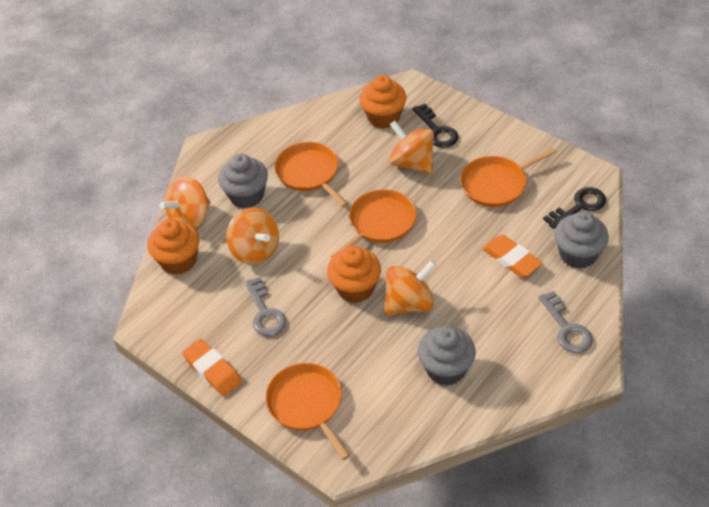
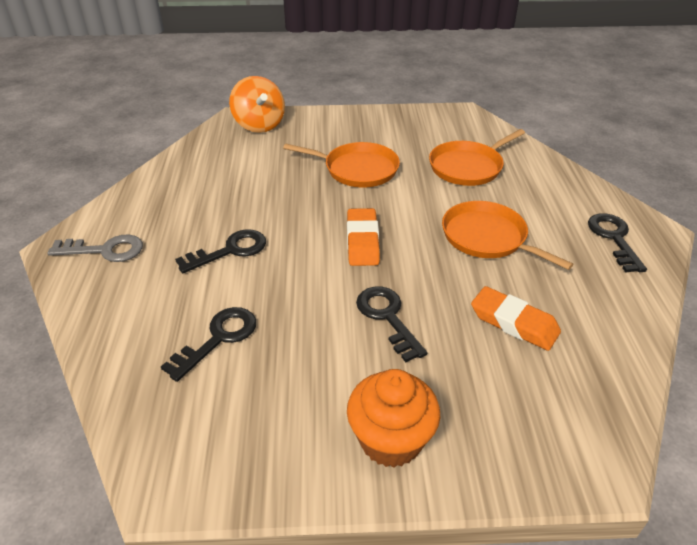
black key: 2 -> 4
grey cupcake: 3 -> 0
grey key: 2 -> 1
orange cupcake: 3 -> 1
orange pan: 4 -> 3
orange spinning top: 4 -> 1

